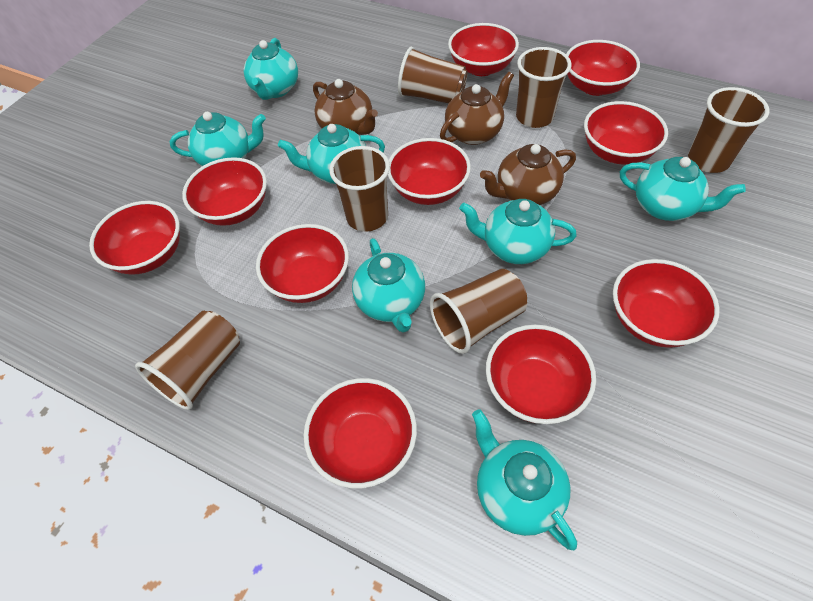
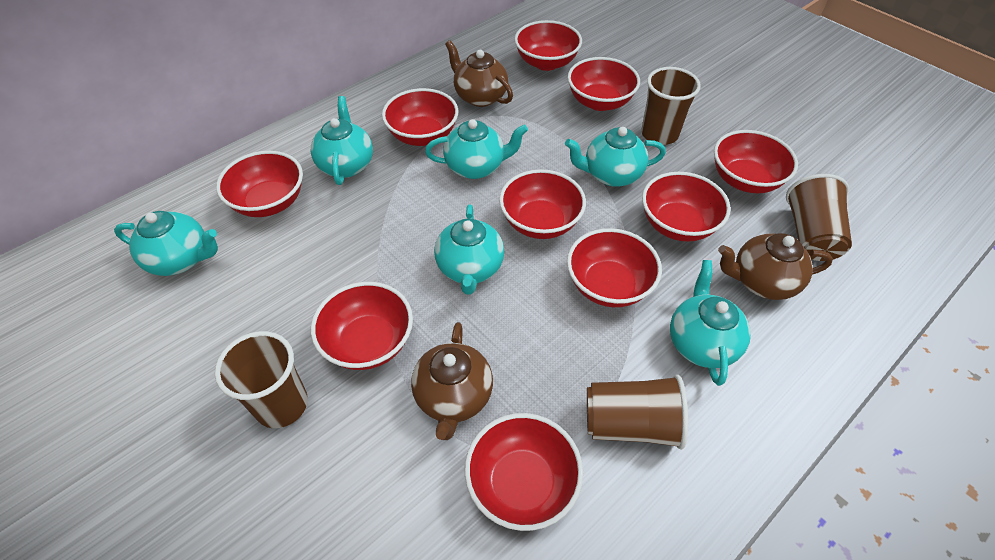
brown cup: 6 -> 4
turquoise teapot: 7 -> 6

